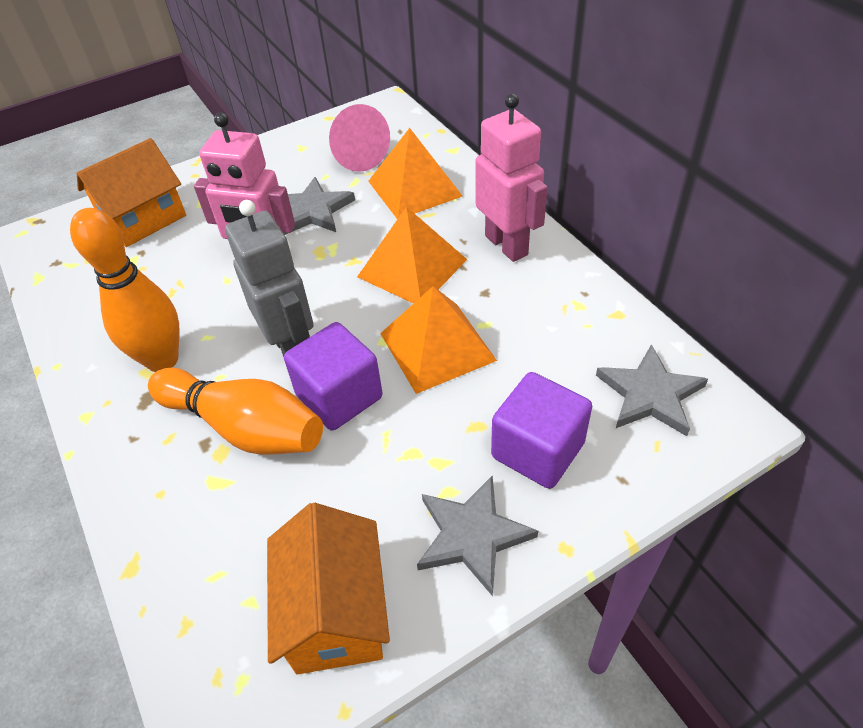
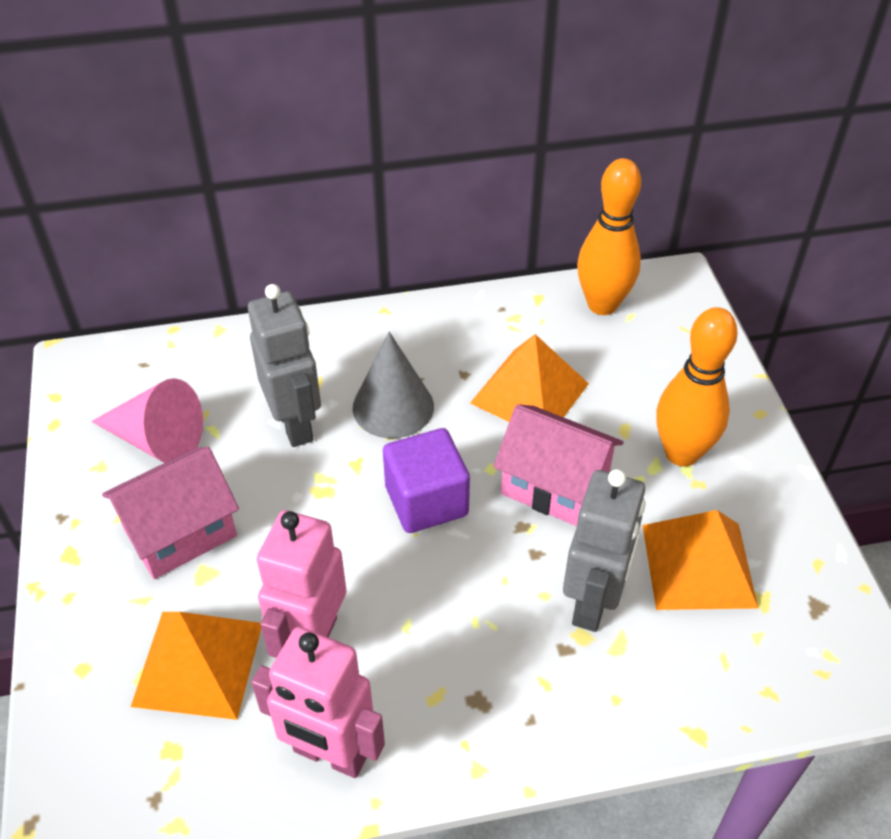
grey cone: 0 -> 1
grey robot: 1 -> 2
grey star: 3 -> 0
orange house: 2 -> 0
pink house: 0 -> 2
purple cube: 2 -> 1

